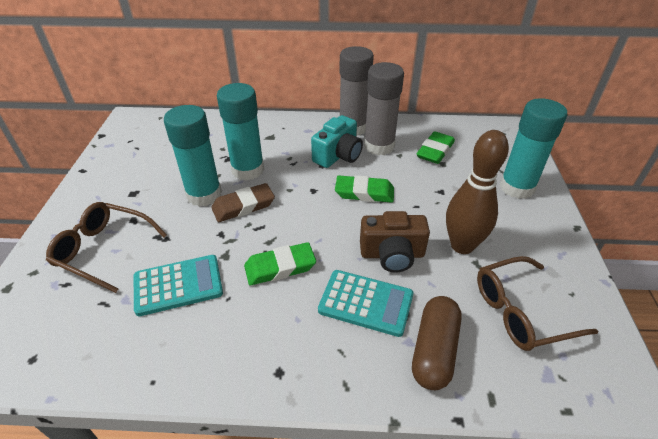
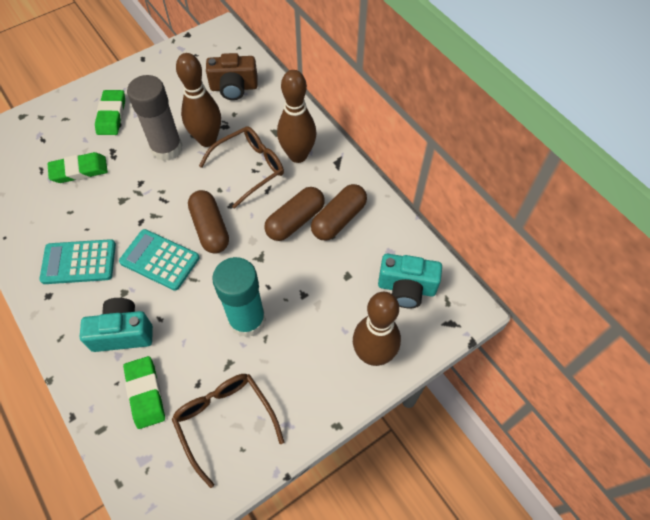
brown bowling pin: 1 -> 3
brown capsule: 1 -> 3
brown eraser: 1 -> 0
grey glue stick: 2 -> 1
turquoise camera: 1 -> 2
turquoise glue stick: 3 -> 1

